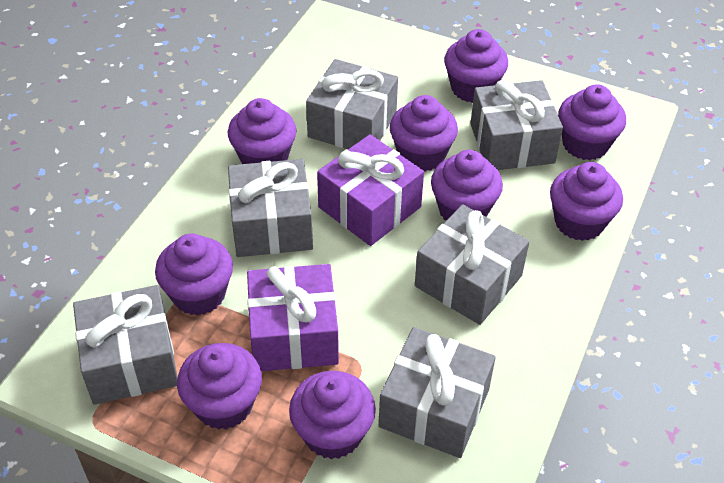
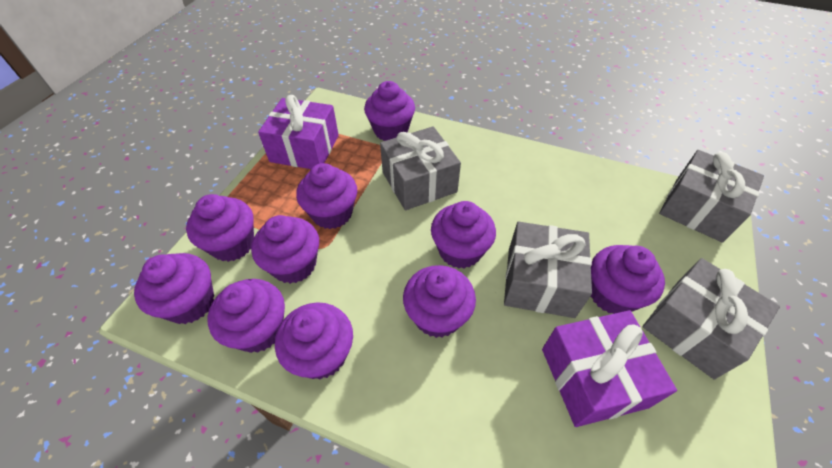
grey gift: 6 -> 4
purple cupcake: 9 -> 10

